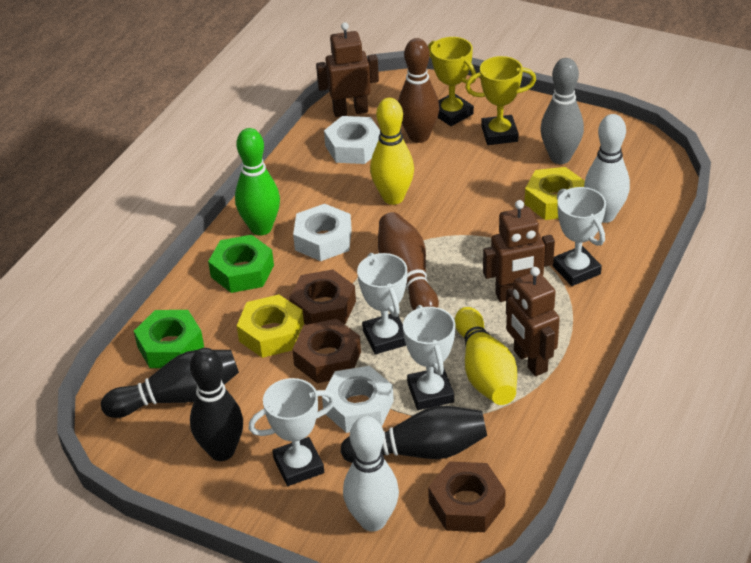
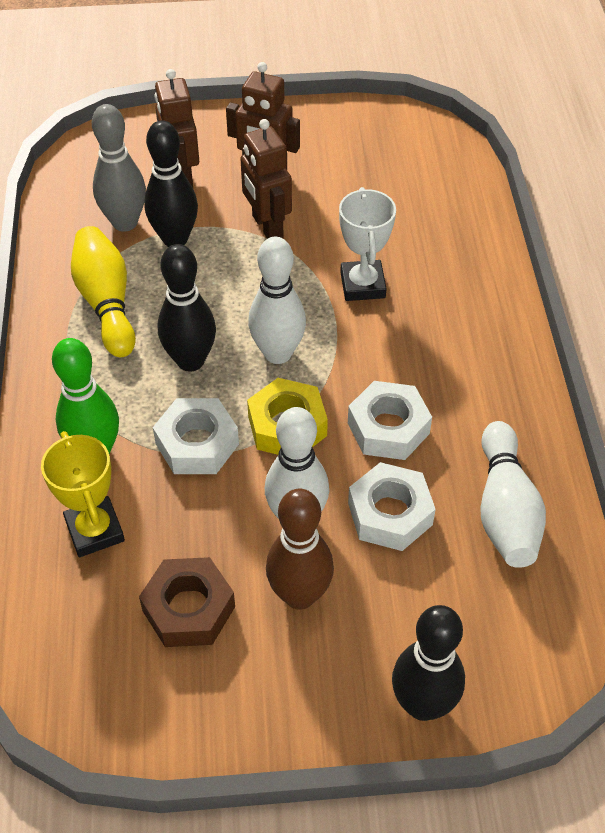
brown bowling pin: 2 -> 1
brown nut: 3 -> 1
green nut: 2 -> 0
white bowling pin: 2 -> 3
white trophy: 4 -> 1
yellow bowling pin: 2 -> 1
yellow nut: 2 -> 1
yellow trophy: 2 -> 1

